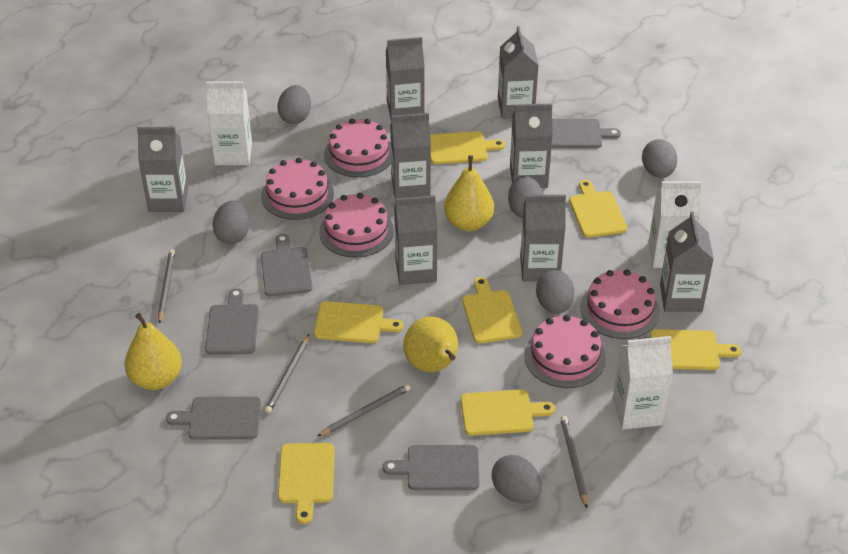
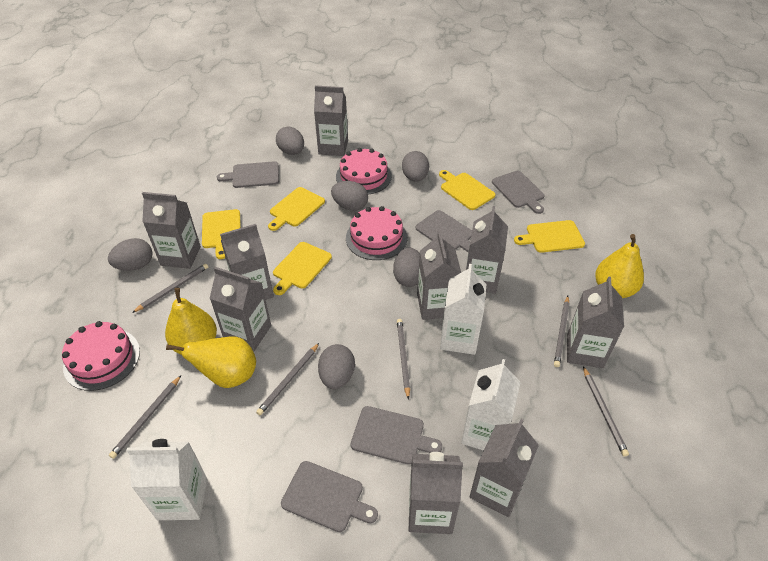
grey carton: 8 -> 9
grey pencil: 4 -> 6
pink cake: 5 -> 3
yellow cutting board: 7 -> 5

